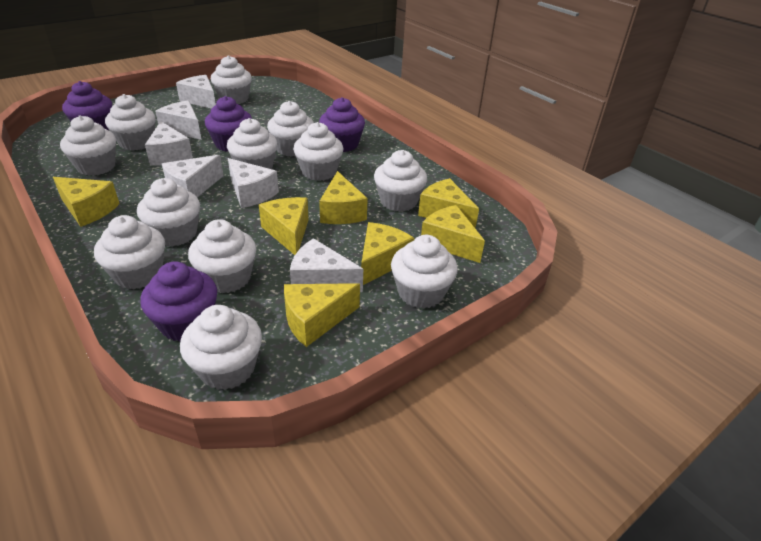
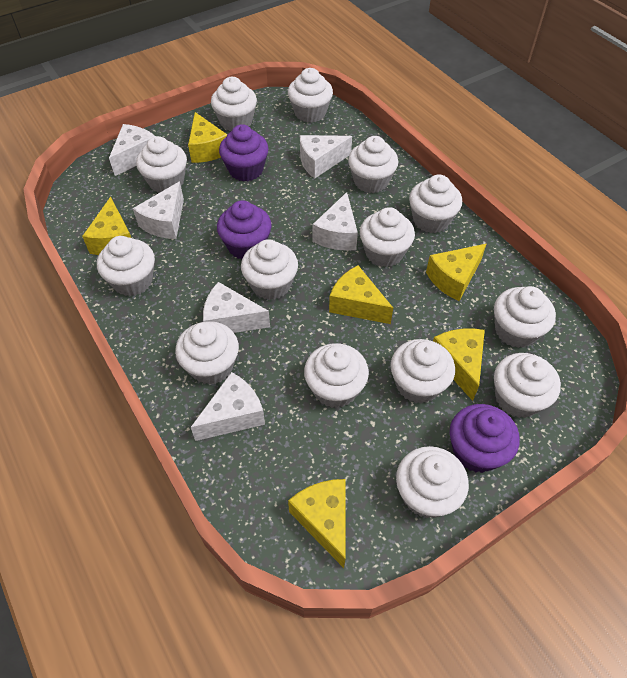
purple cupcake: 4 -> 3
white cupcake: 12 -> 14
yellow cheese: 7 -> 6

